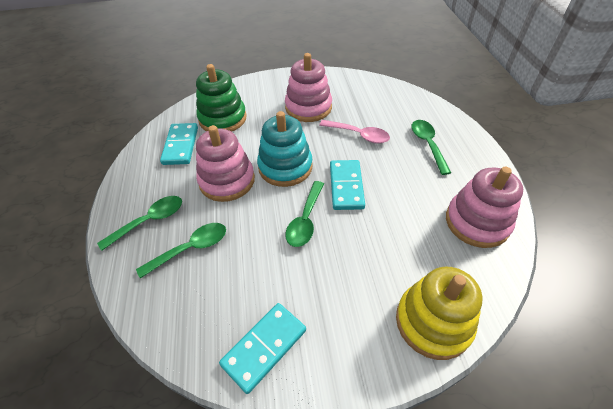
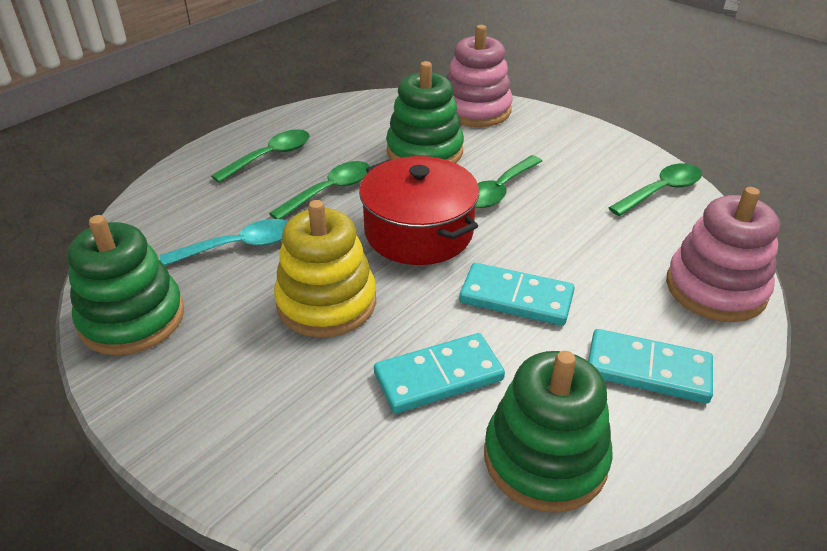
green stacking toy: 1 -> 3
pink spoon: 1 -> 0
pink stacking toy: 3 -> 2
red pot: 0 -> 1
turquoise spoon: 0 -> 1
turquoise stacking toy: 1 -> 0

